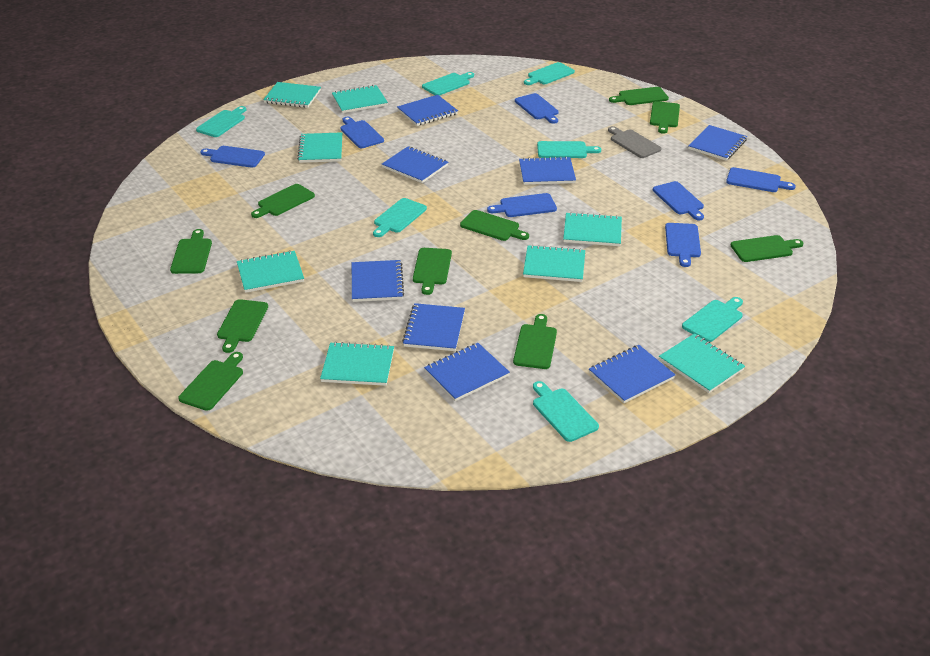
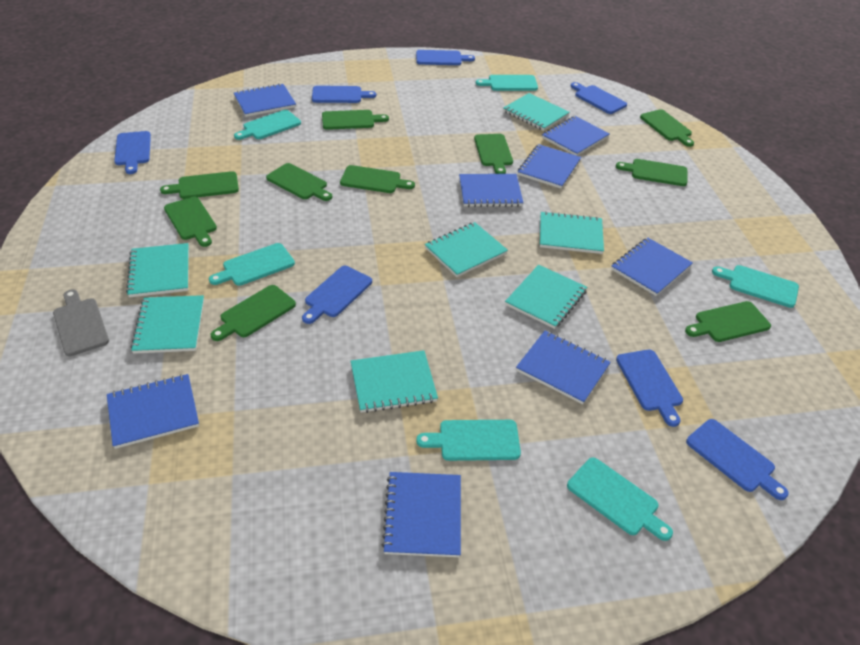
turquoise cutting board: 7 -> 6
turquoise notebook: 8 -> 7

